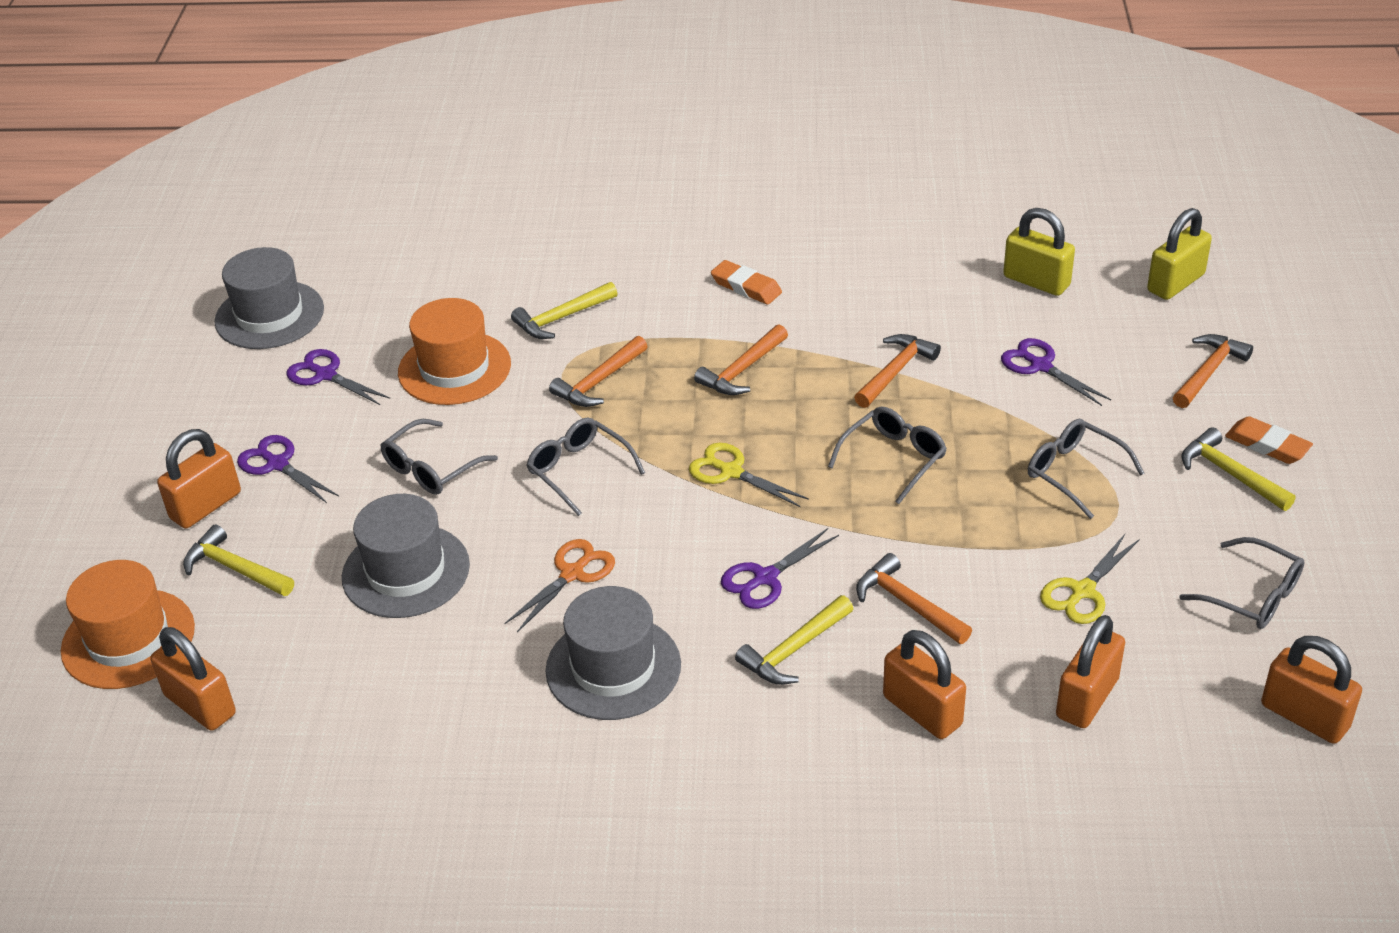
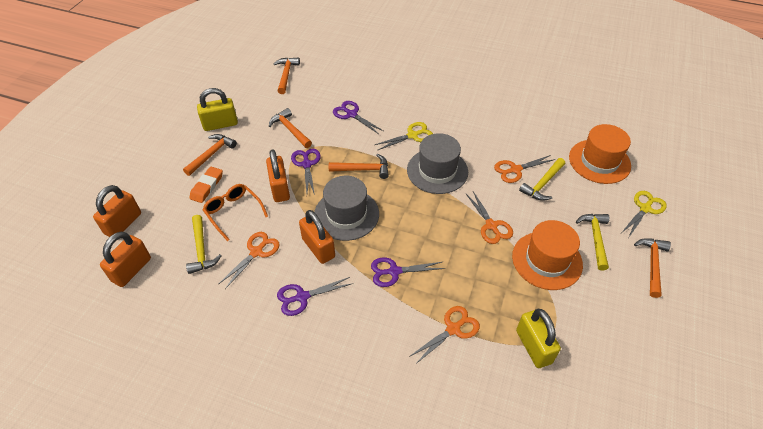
grey glasses: 5 -> 0
grey hat: 3 -> 2
orange eraser: 2 -> 1
orange glasses: 0 -> 1
orange padlock: 5 -> 4
orange scissors: 1 -> 4
yellow hammer: 4 -> 3

